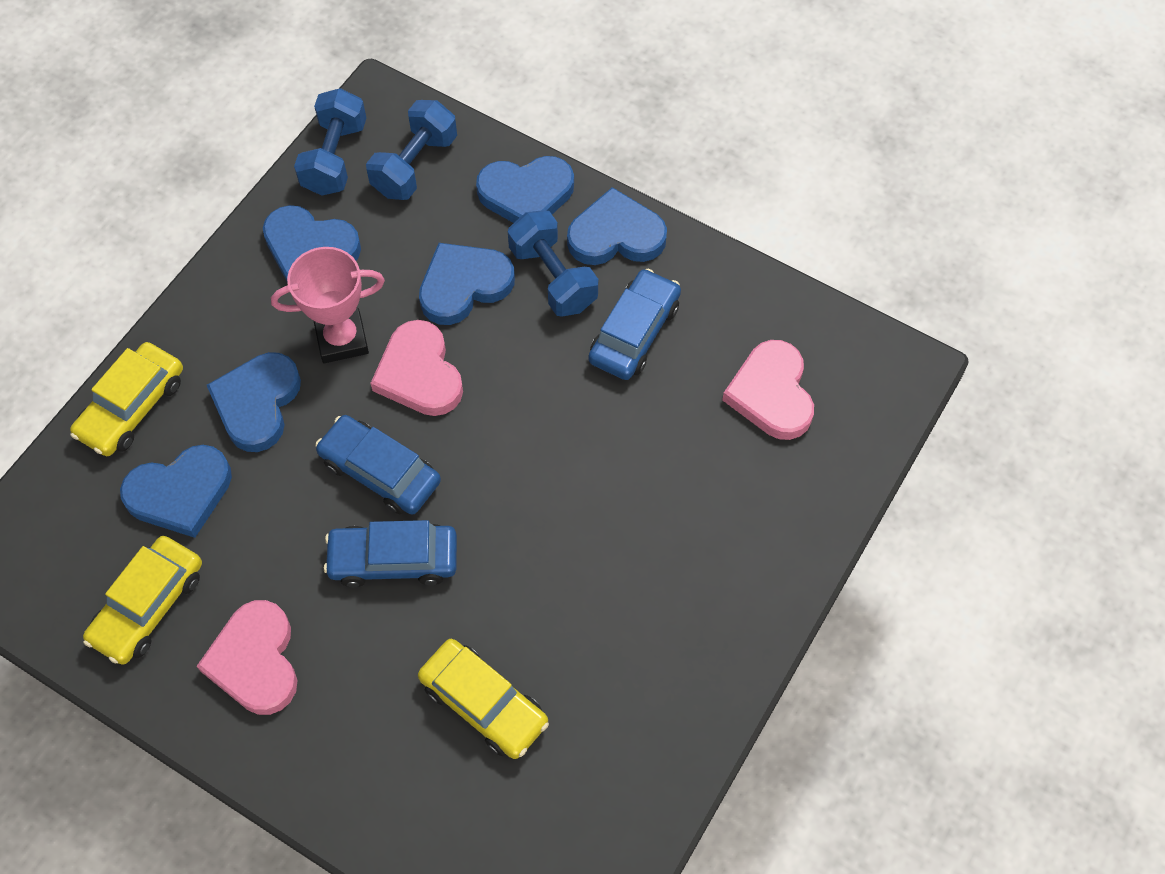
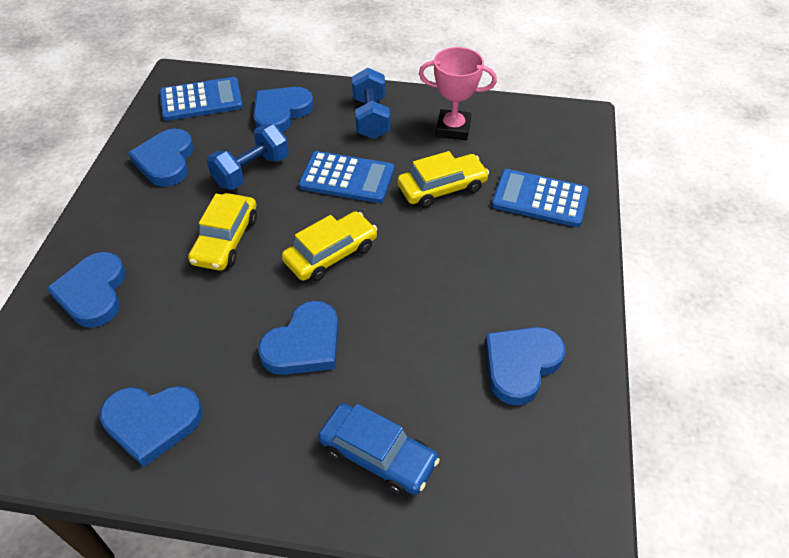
blue calculator: 0 -> 3
blue car: 3 -> 1
blue dumbbell: 3 -> 2
pink heart: 3 -> 0

